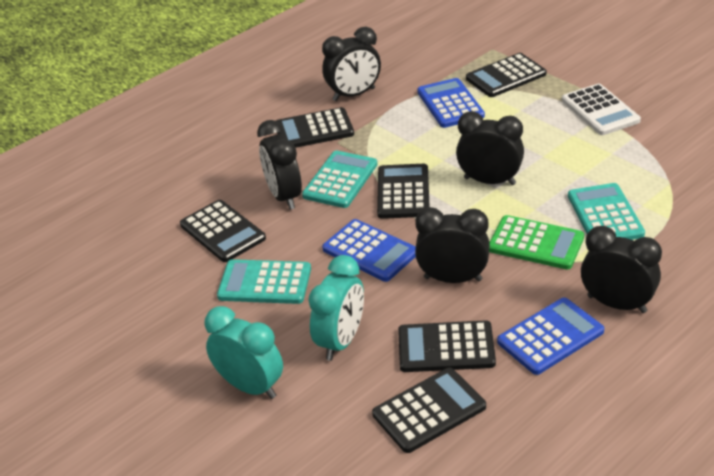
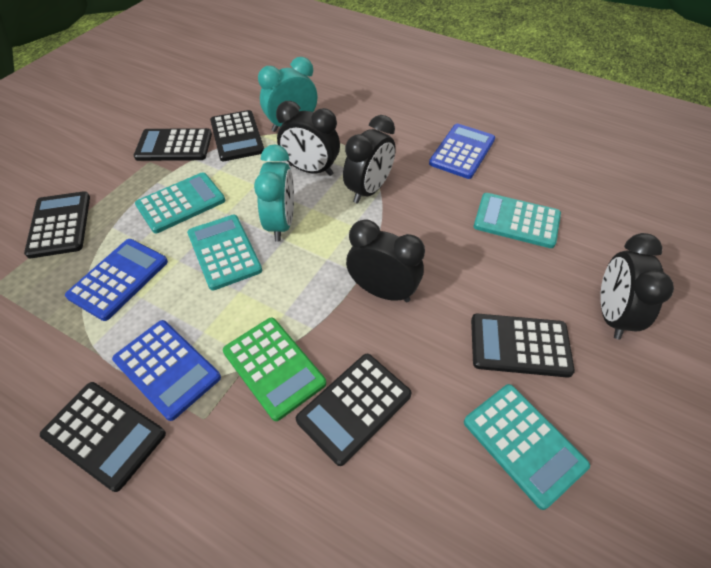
black clock: 5 -> 4
turquoise calculator: 3 -> 4
white calculator: 1 -> 0

